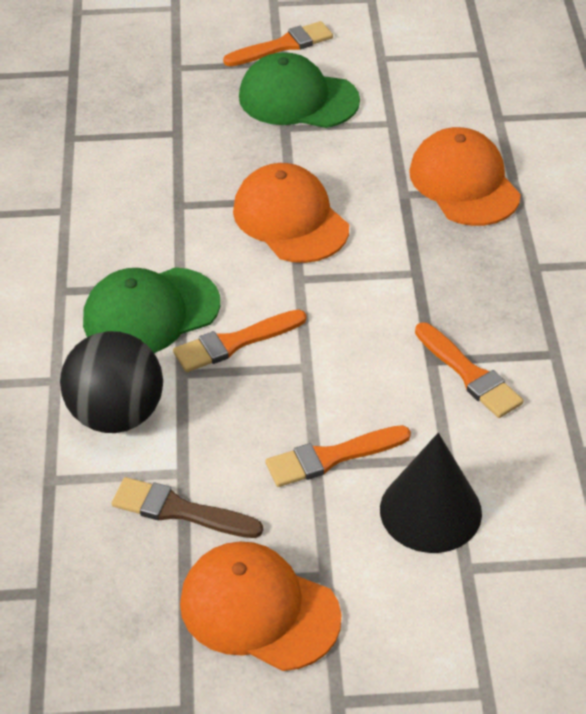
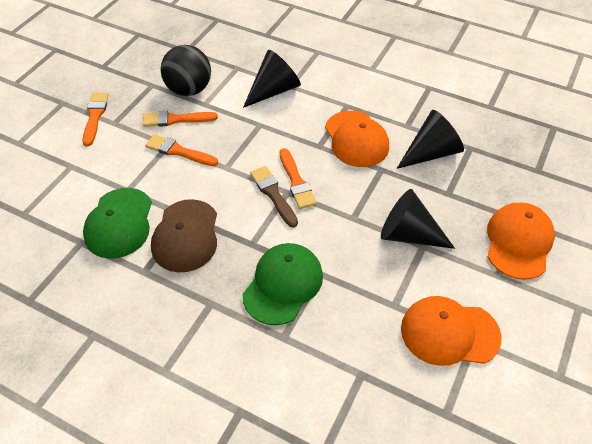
black cone: 1 -> 3
brown cap: 0 -> 1

